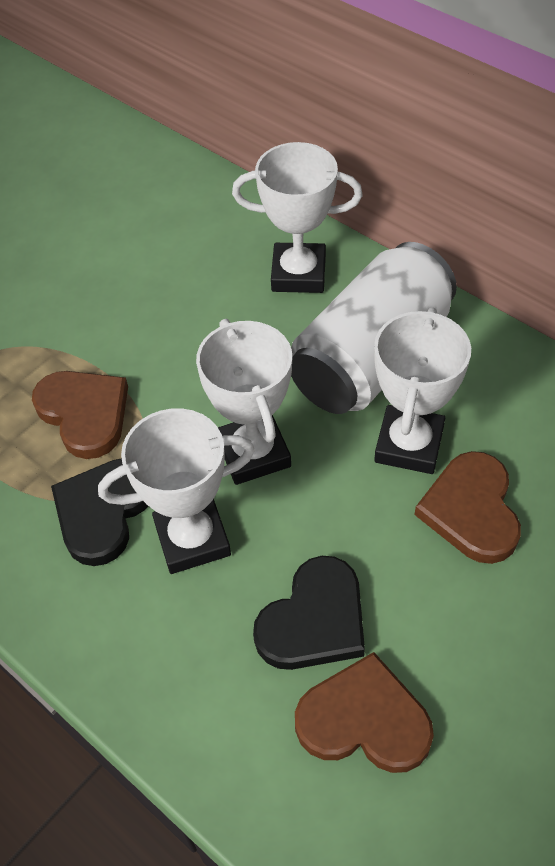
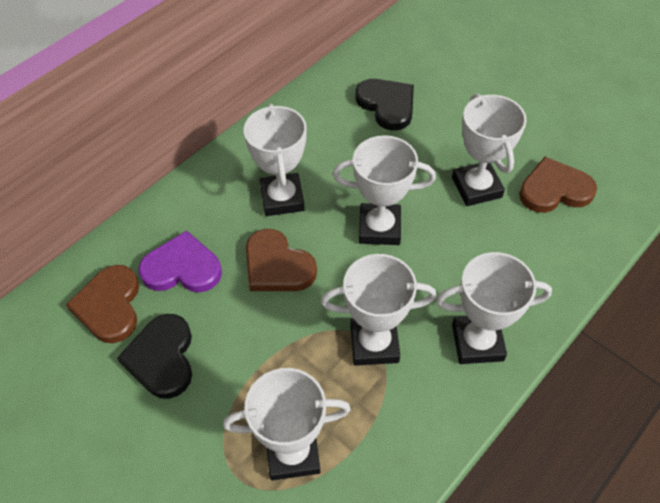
purple heart: 0 -> 1
white can: 1 -> 0
white trophy: 4 -> 6

